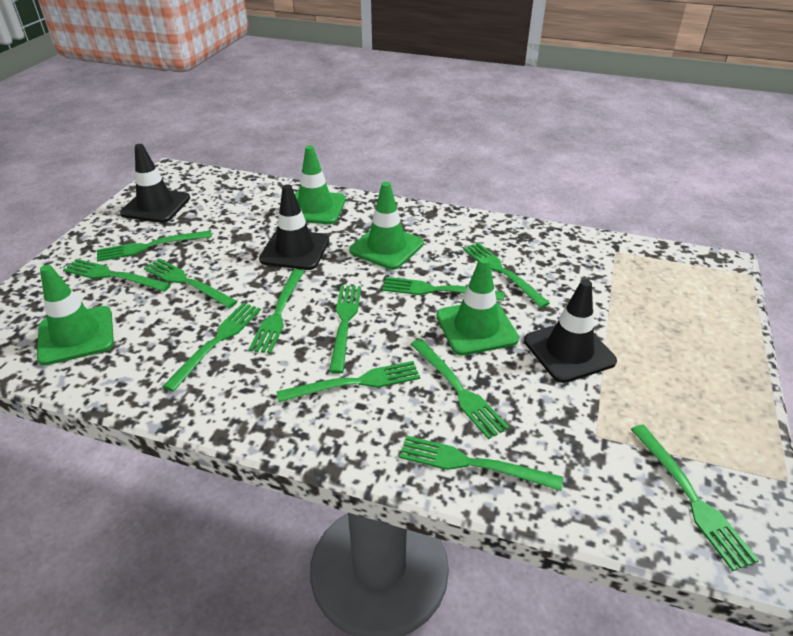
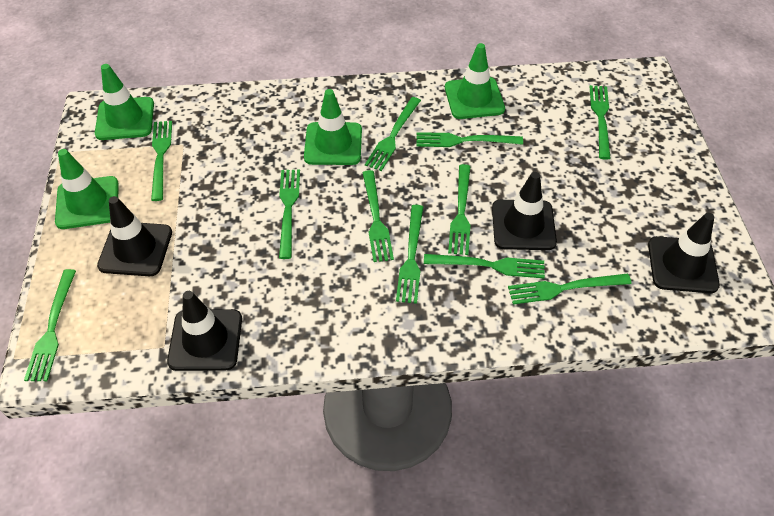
black traffic cone: 3 -> 4
green fork: 12 -> 11

